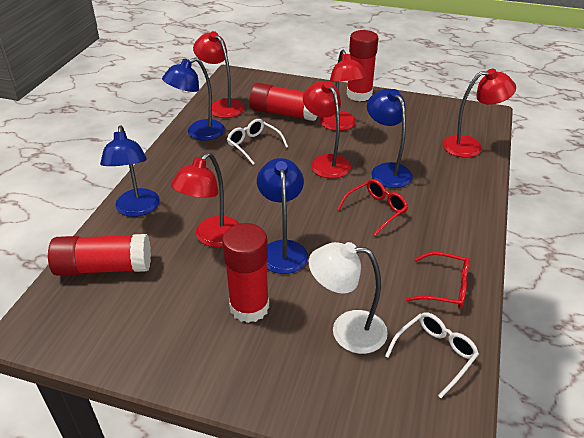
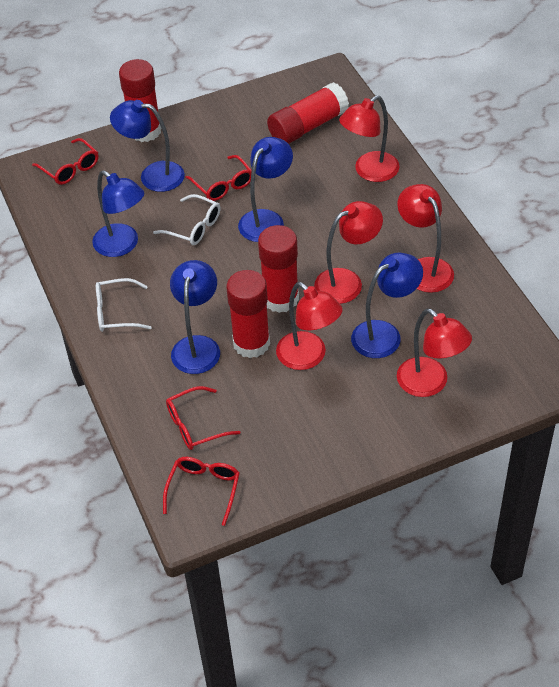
blue lamp: 4 -> 5
red glasses: 2 -> 4
white lamp: 1 -> 0

